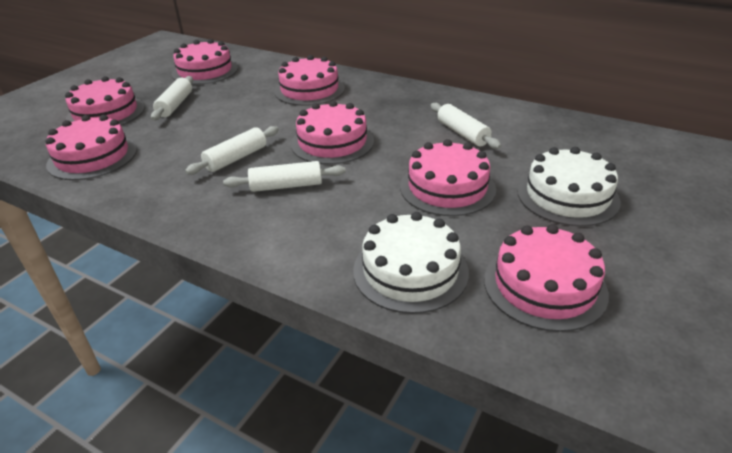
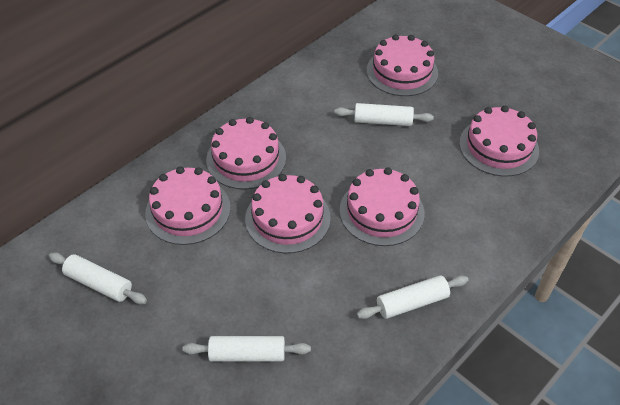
pink cake: 7 -> 6
white cake: 2 -> 0

